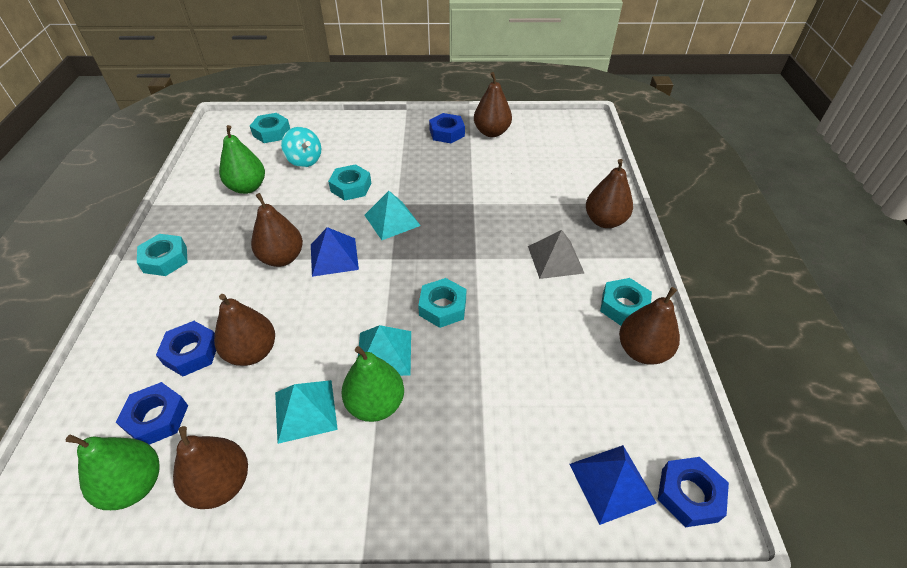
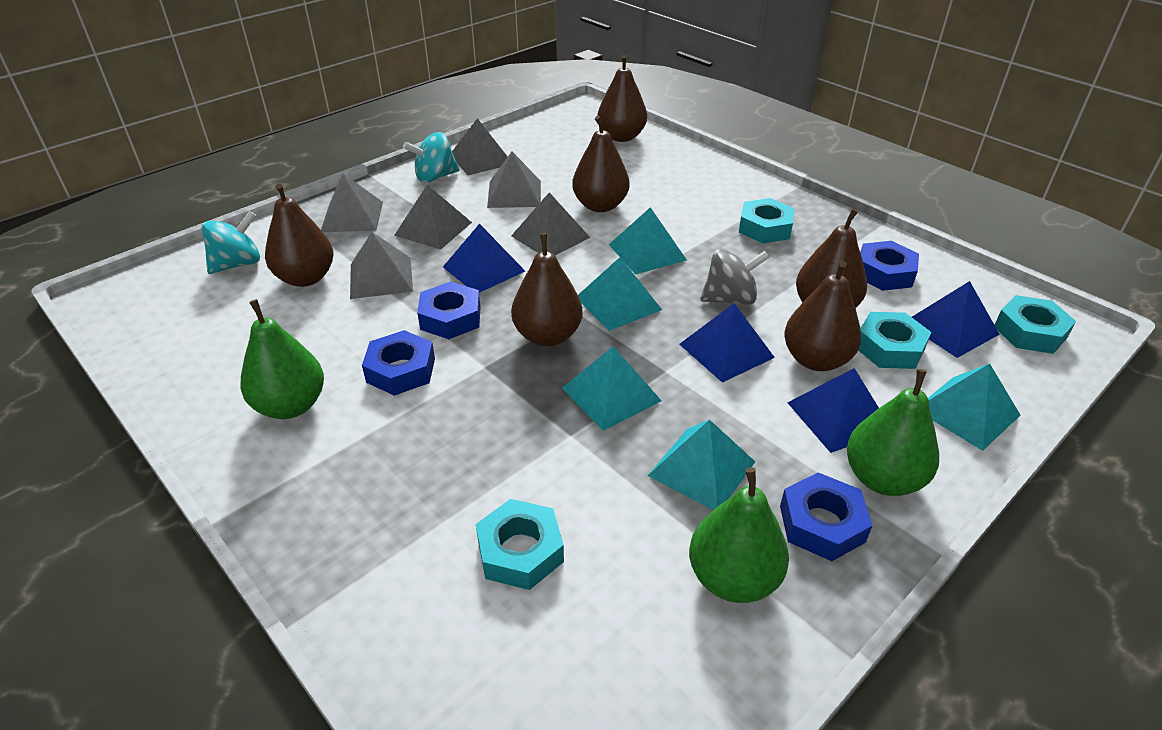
blue pyramid: 2 -> 4
grey pyramid: 1 -> 6
grey spinning top: 0 -> 1
turquoise nut: 5 -> 4
turquoise pyramid: 3 -> 5
turquoise spinning top: 1 -> 2

